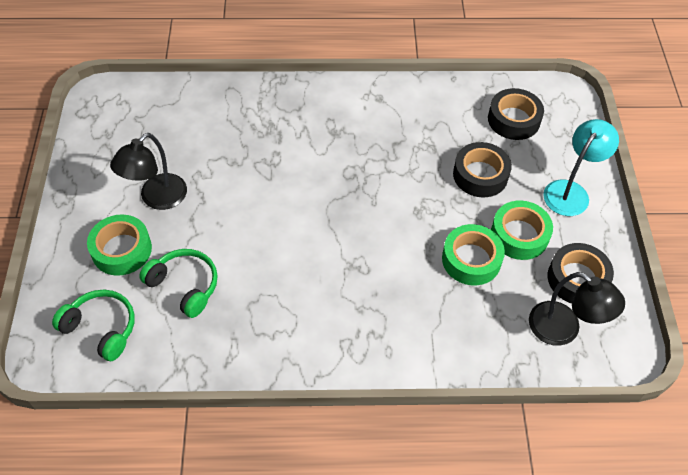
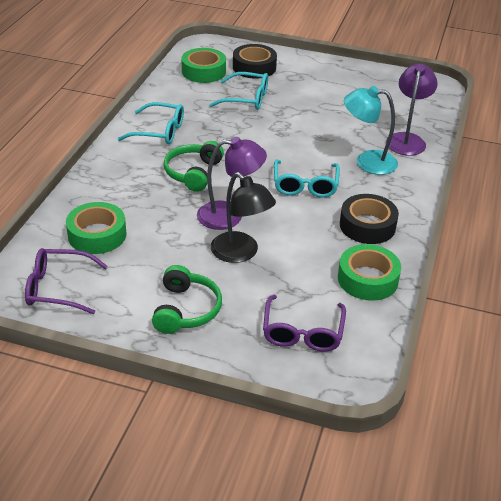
black lamp: 2 -> 1
black tape: 3 -> 2
purple glasses: 0 -> 2
purple lamp: 0 -> 2
turquoise glasses: 0 -> 3

